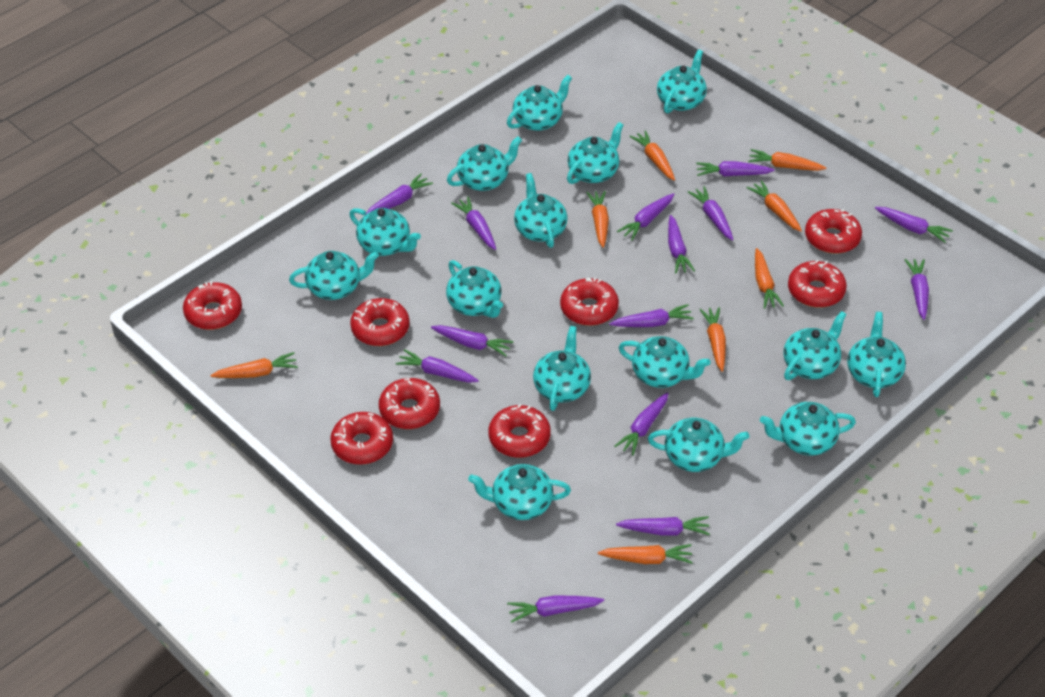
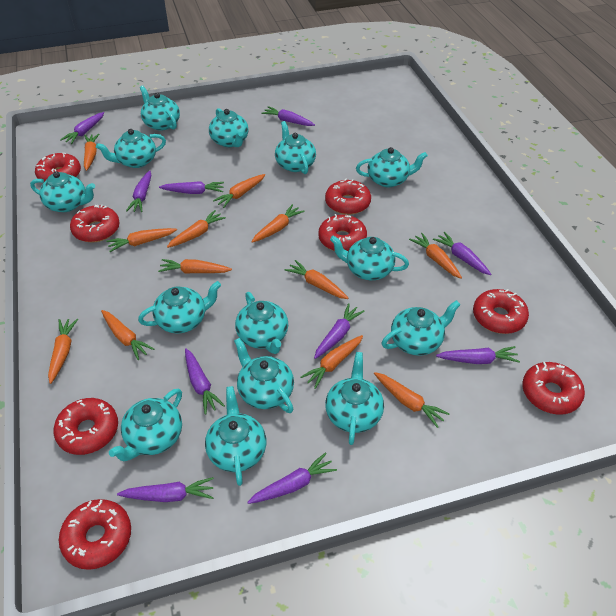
orange carrot: 8 -> 12
purple carrot: 14 -> 10
turquoise teapot: 15 -> 14

